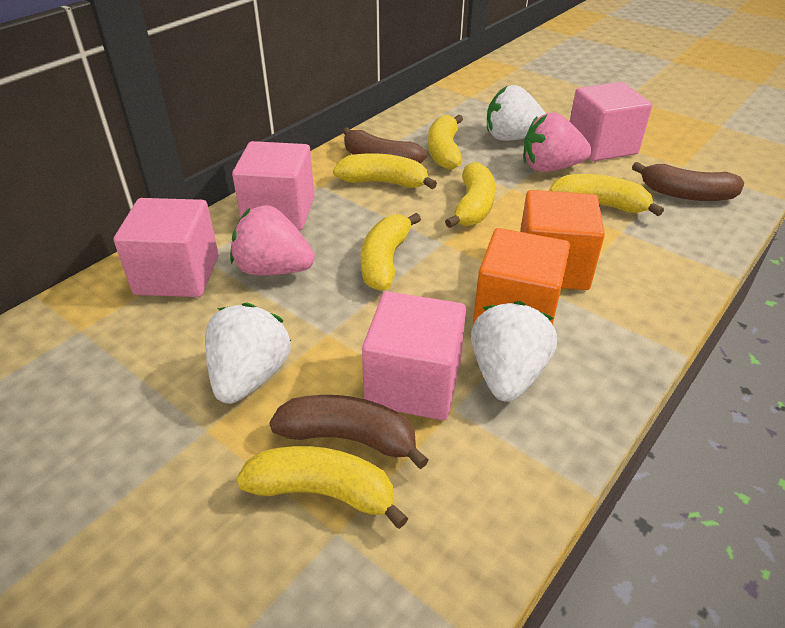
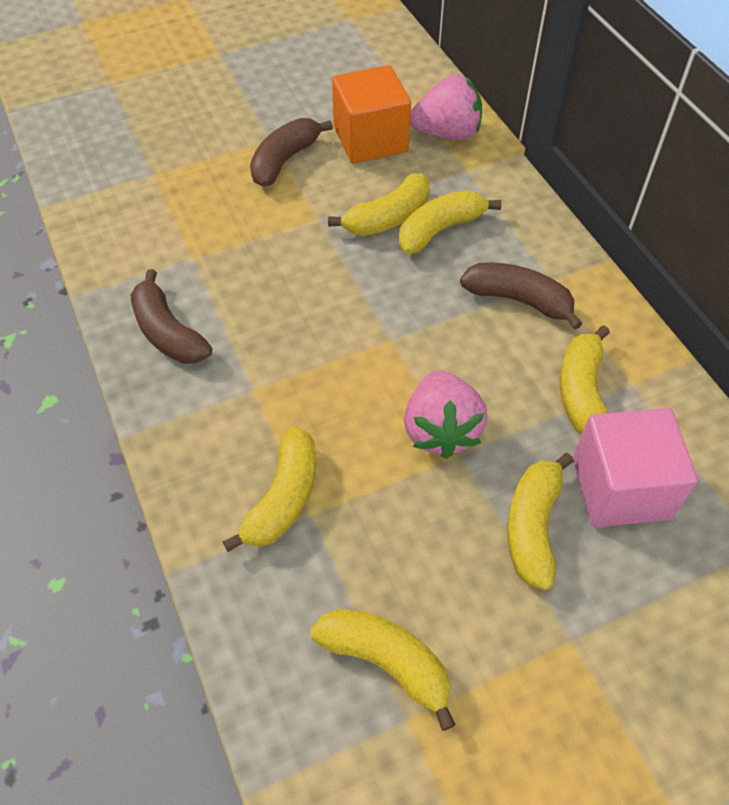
orange cube: 2 -> 1
pink cube: 4 -> 1
white strawberry: 3 -> 0

